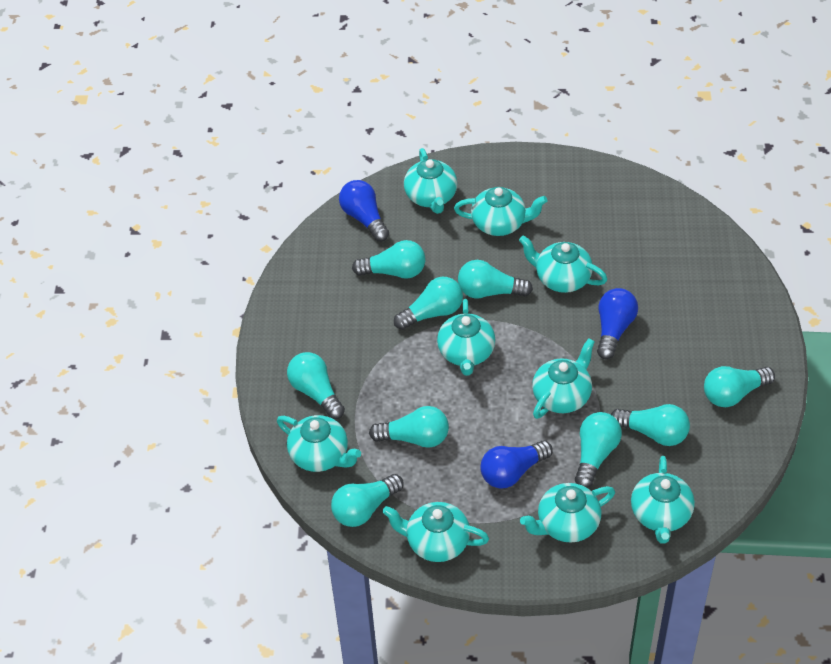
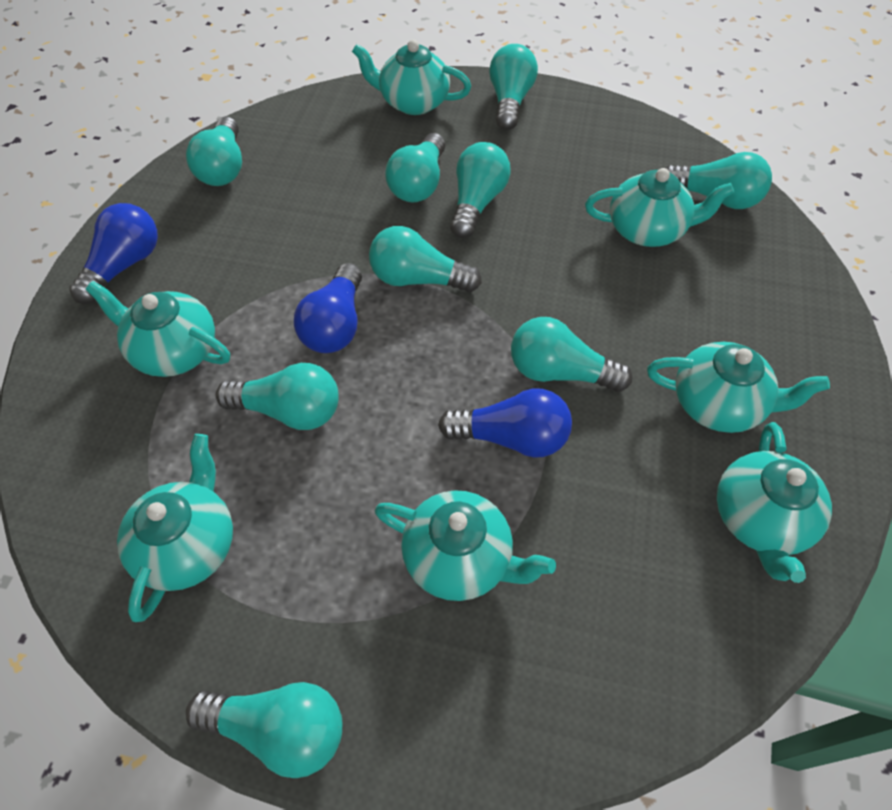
turquoise teapot: 9 -> 7

